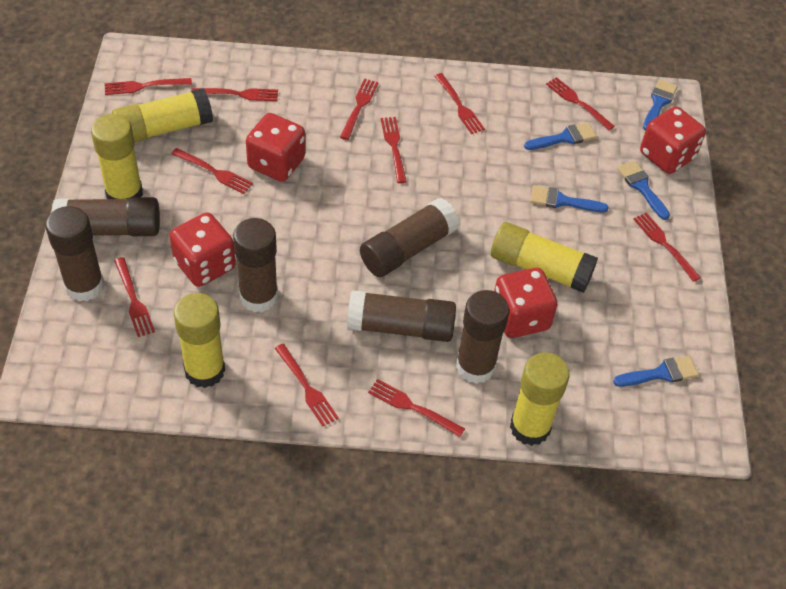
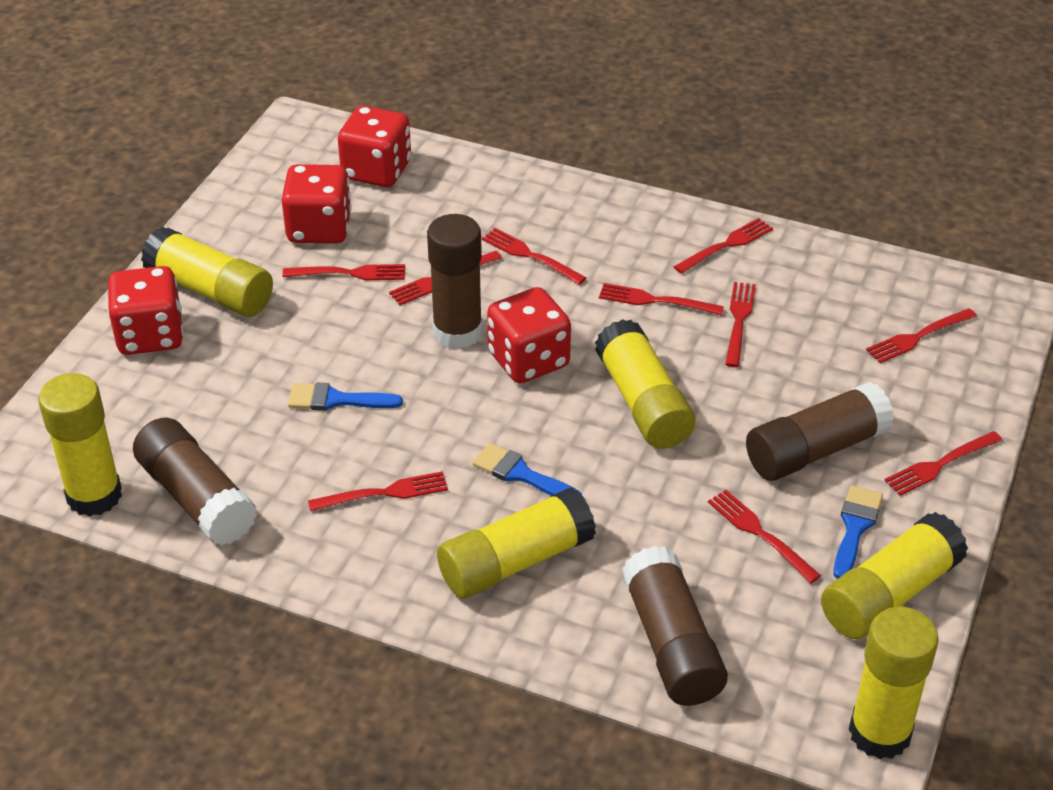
blue brush: 5 -> 3
brown glue stick: 6 -> 4
red fork: 11 -> 10
yellow glue stick: 5 -> 6

